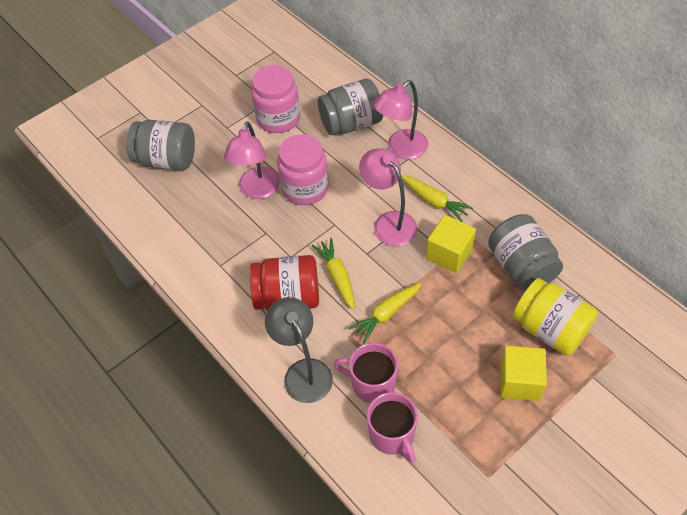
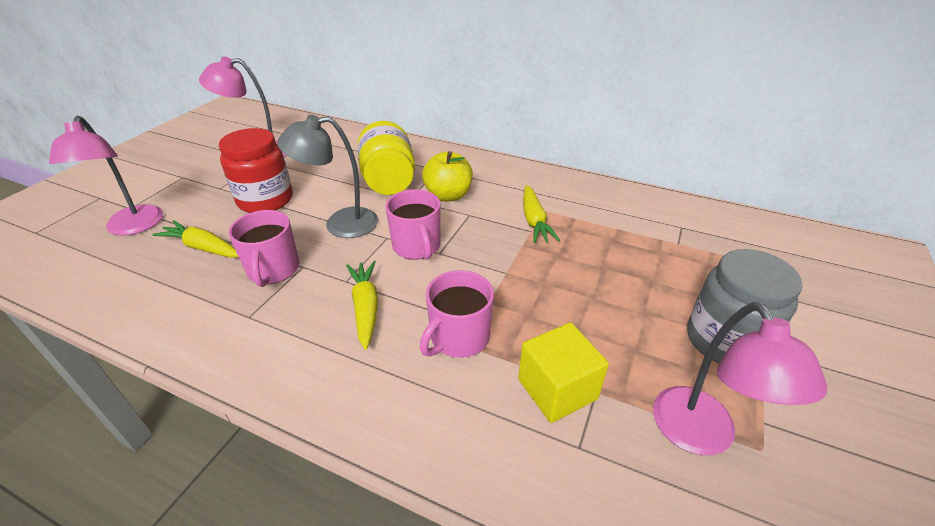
grey jar: 3 -> 1
pink jar: 2 -> 0
pink mug: 2 -> 3
yellow apple: 0 -> 1
yellow cube: 2 -> 1

